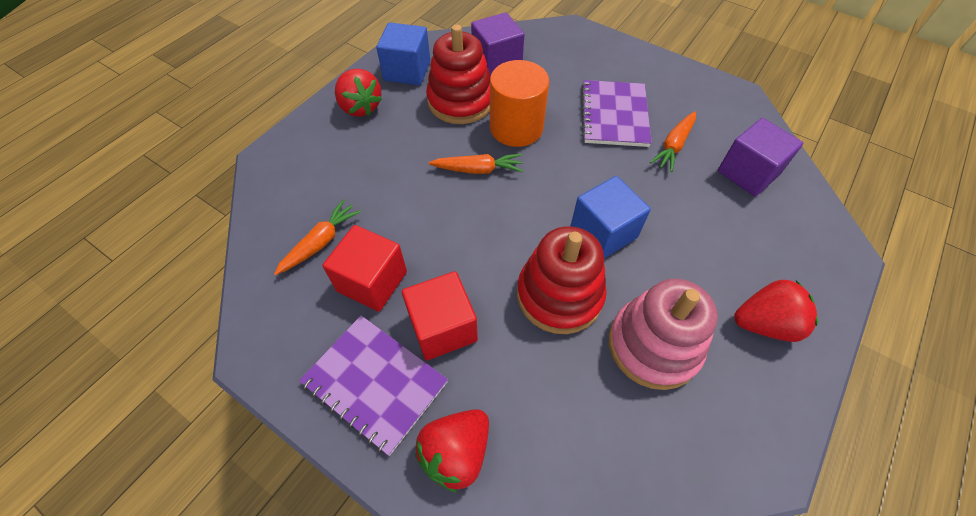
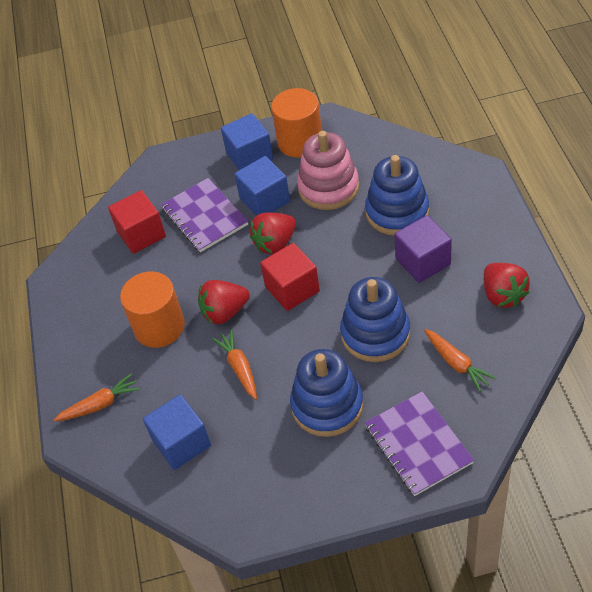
blue cube: 2 -> 3
blue stacking toy: 0 -> 3
orange cylinder: 1 -> 2
purple cube: 2 -> 1
red stacking toy: 2 -> 0

